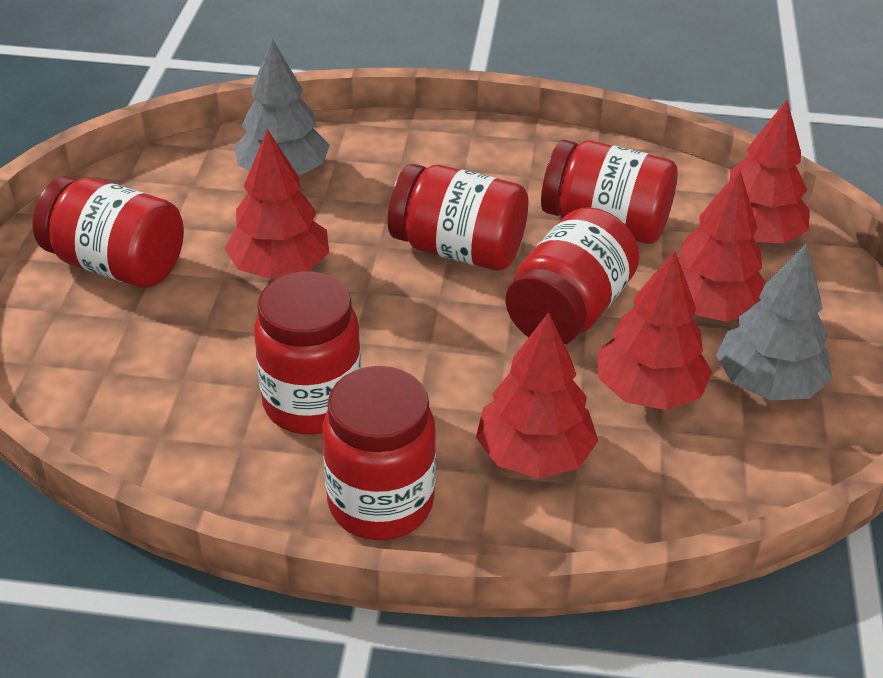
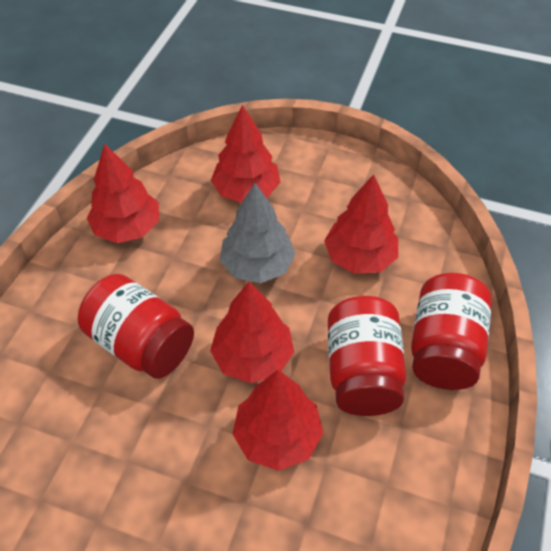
grey tree: 2 -> 1
red jar: 6 -> 3

